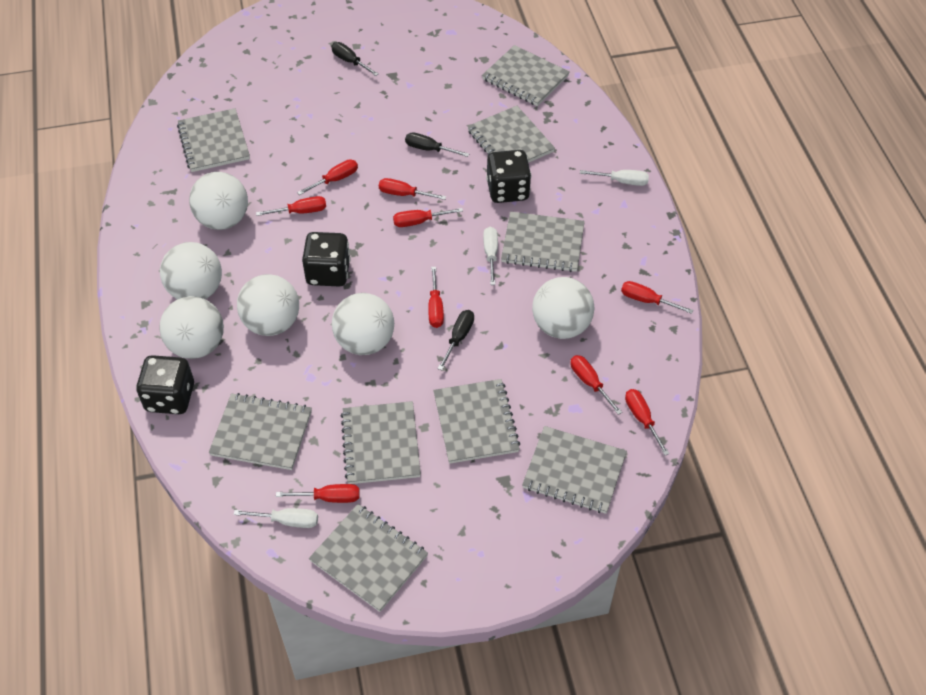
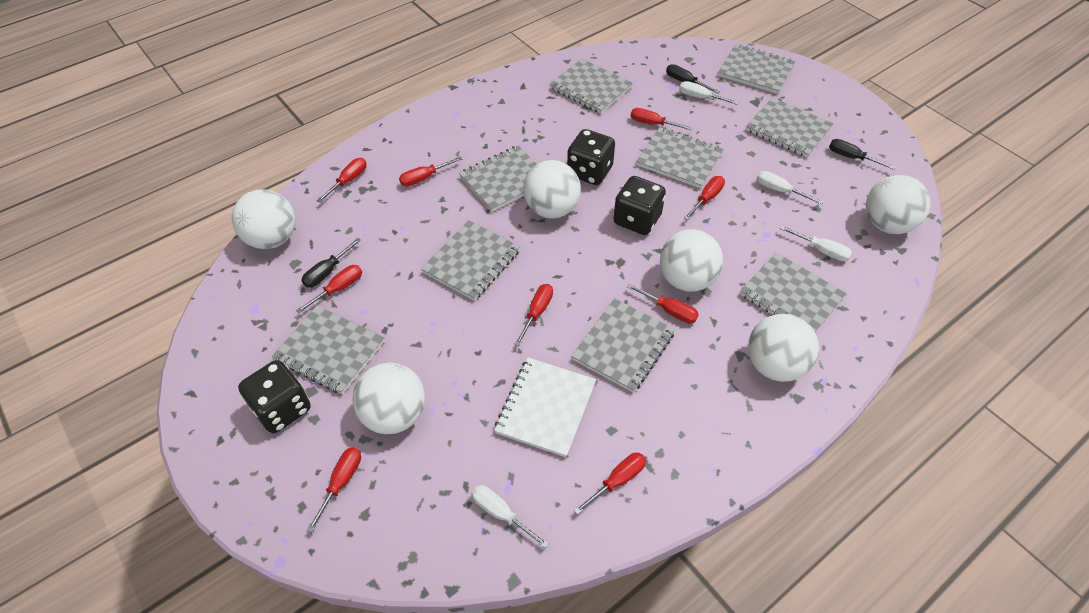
white notebook: 0 -> 1
white screwdriver: 3 -> 4

